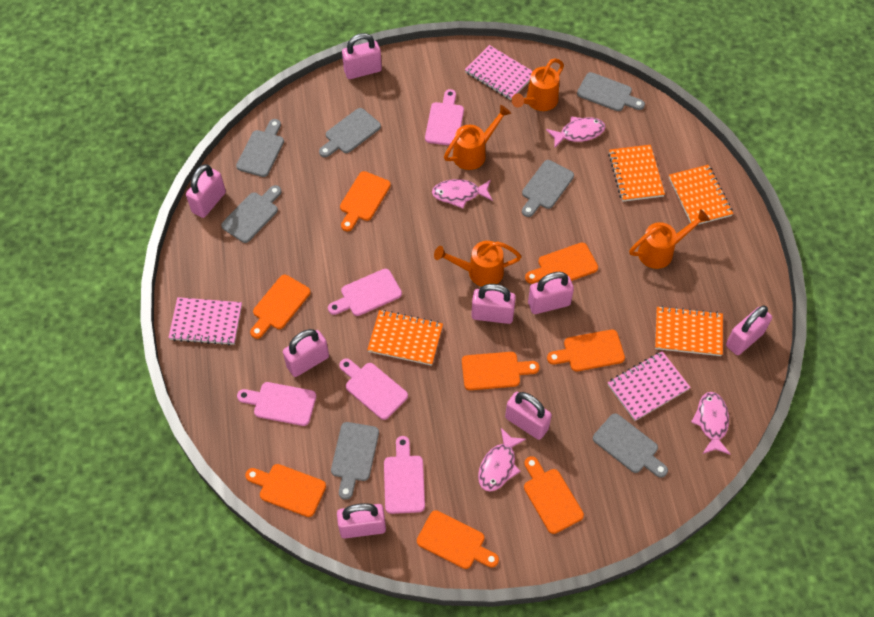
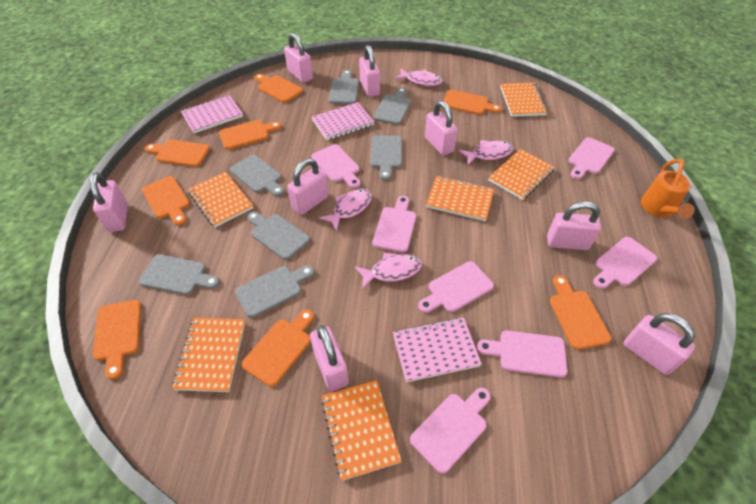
orange notebook: 4 -> 6
orange watering can: 4 -> 1
pink cutting board: 5 -> 7

